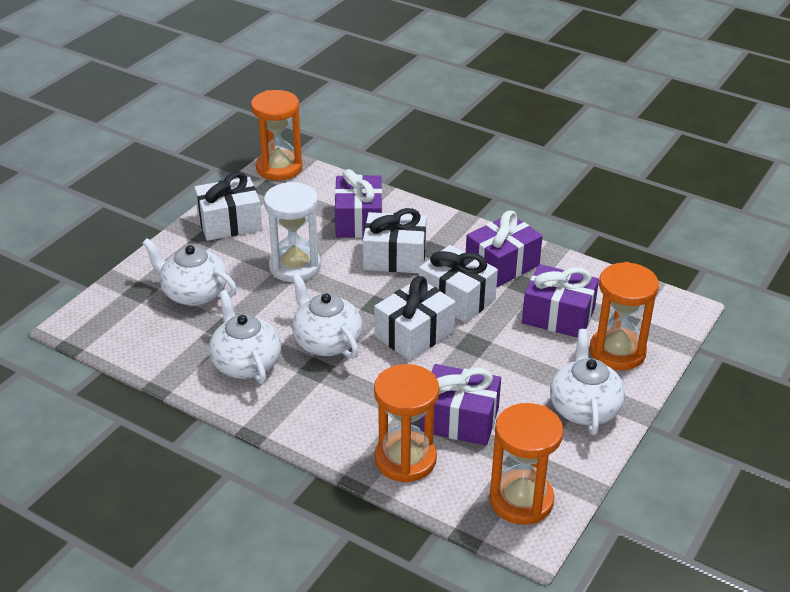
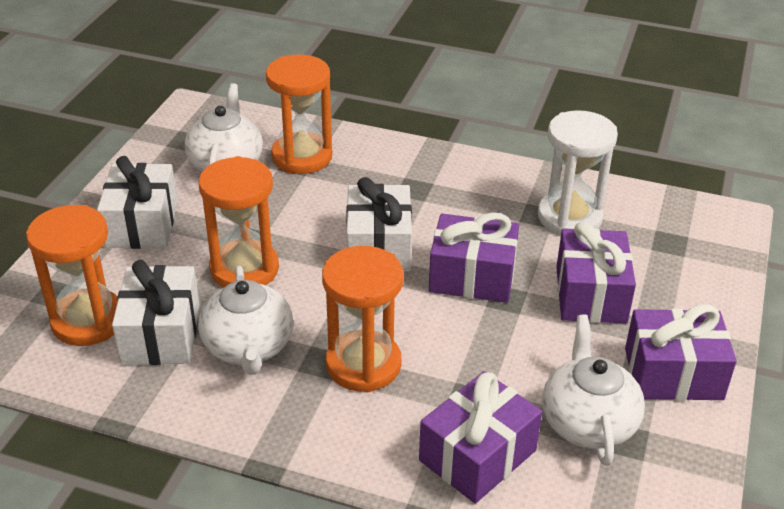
white gift: 4 -> 3
white teapot: 4 -> 3

